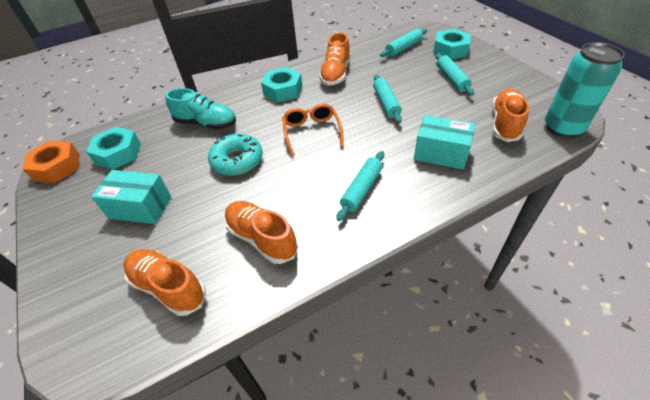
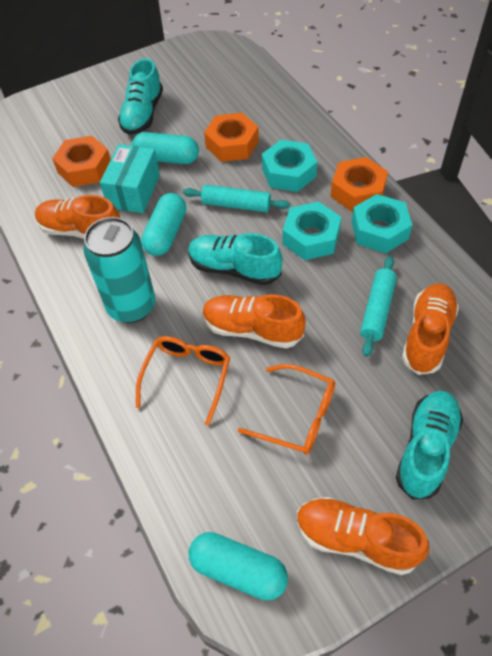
orange glasses: 1 -> 2
orange nut: 1 -> 3
turquoise box: 2 -> 1
turquoise capsule: 0 -> 3
turquoise donut: 1 -> 0
turquoise rolling pin: 4 -> 2
turquoise shoe: 1 -> 3

